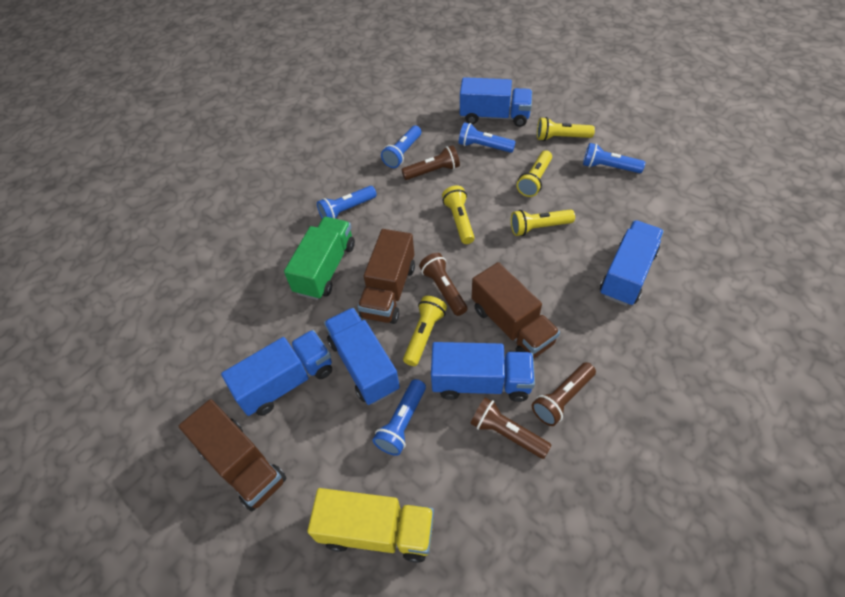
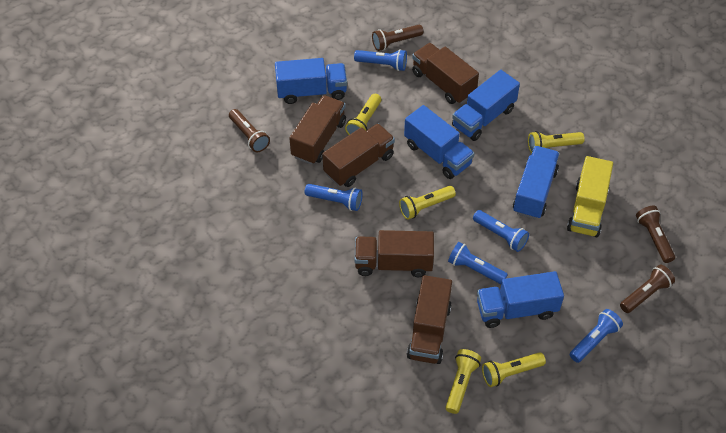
brown truck: 3 -> 5
green truck: 1 -> 0

